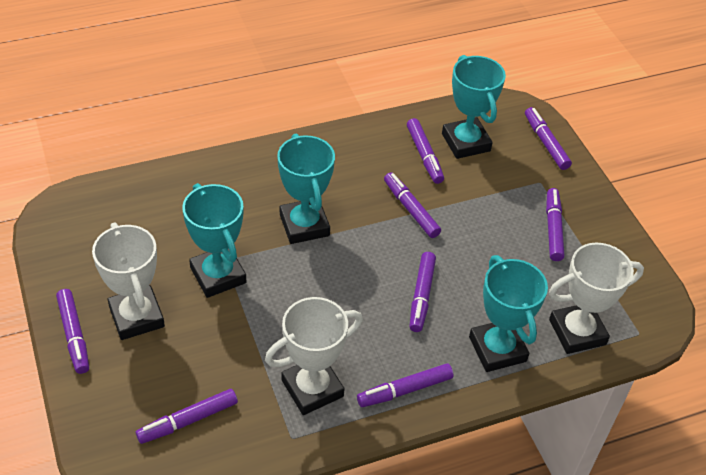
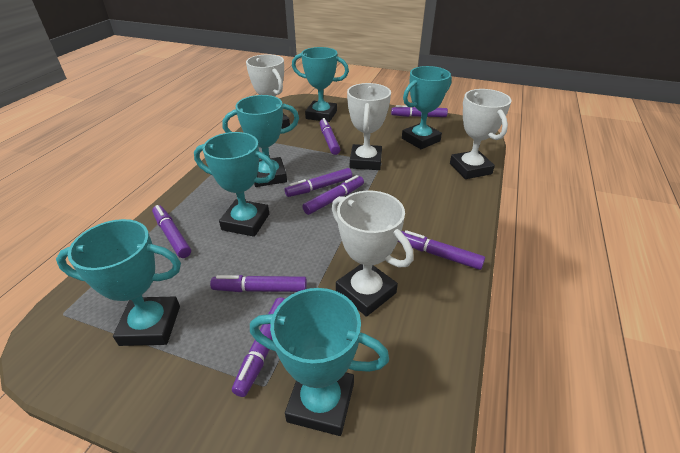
turquoise trophy: 4 -> 6
white trophy: 3 -> 4

